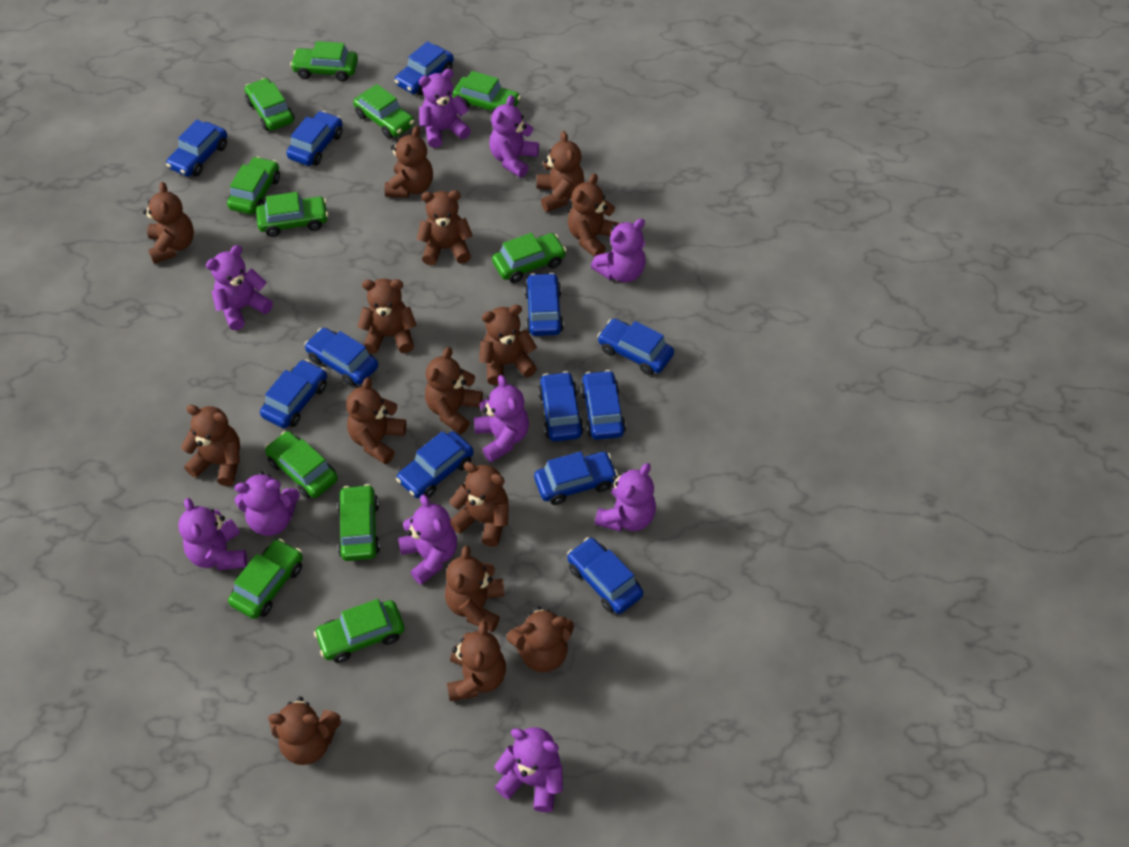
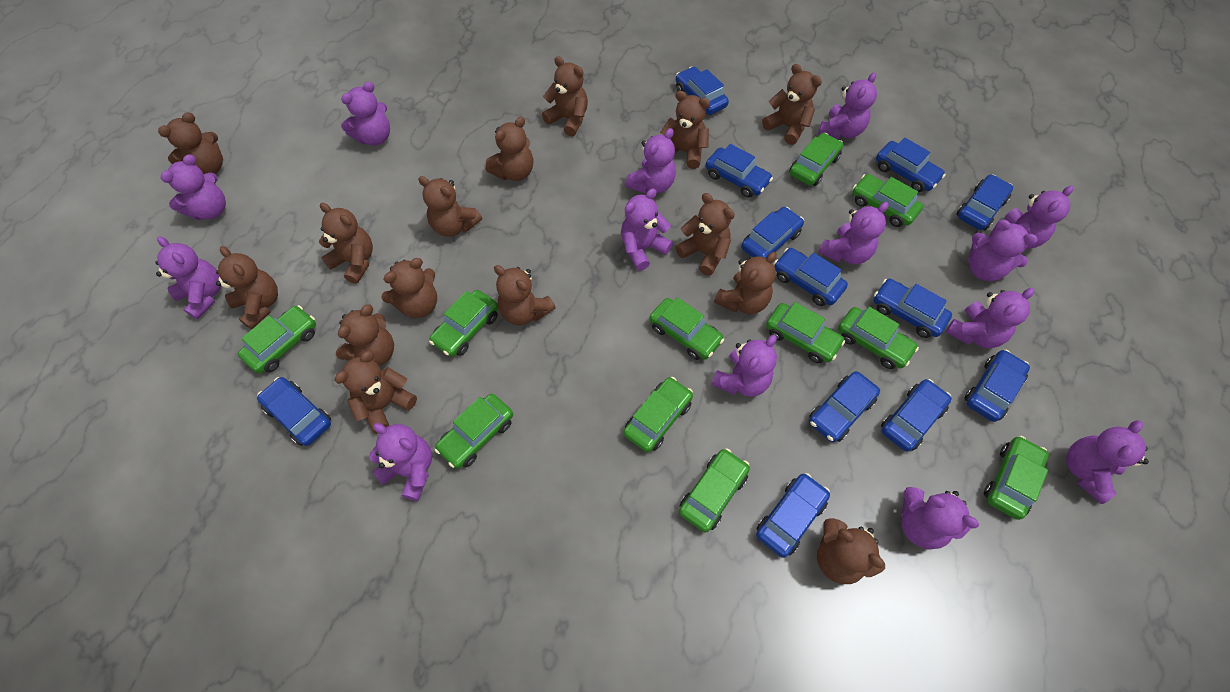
purple teddy bear: 10 -> 14

